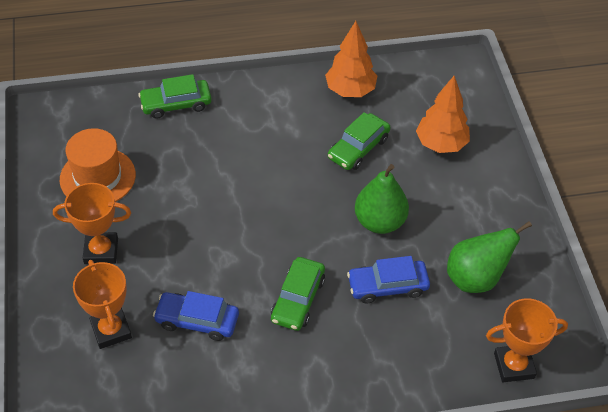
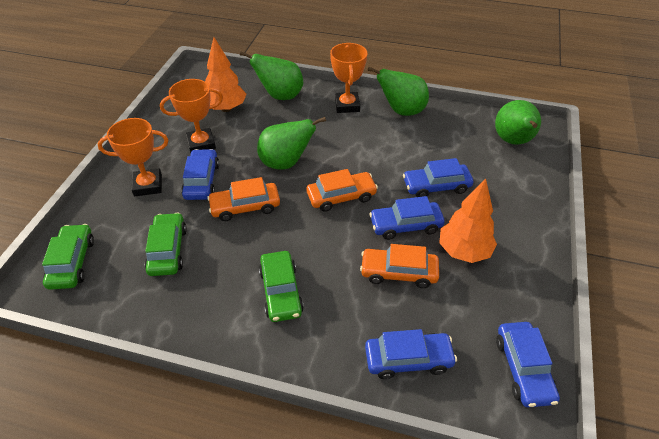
blue car: 2 -> 5
green pear: 2 -> 4
orange car: 0 -> 3
orange hat: 1 -> 0

